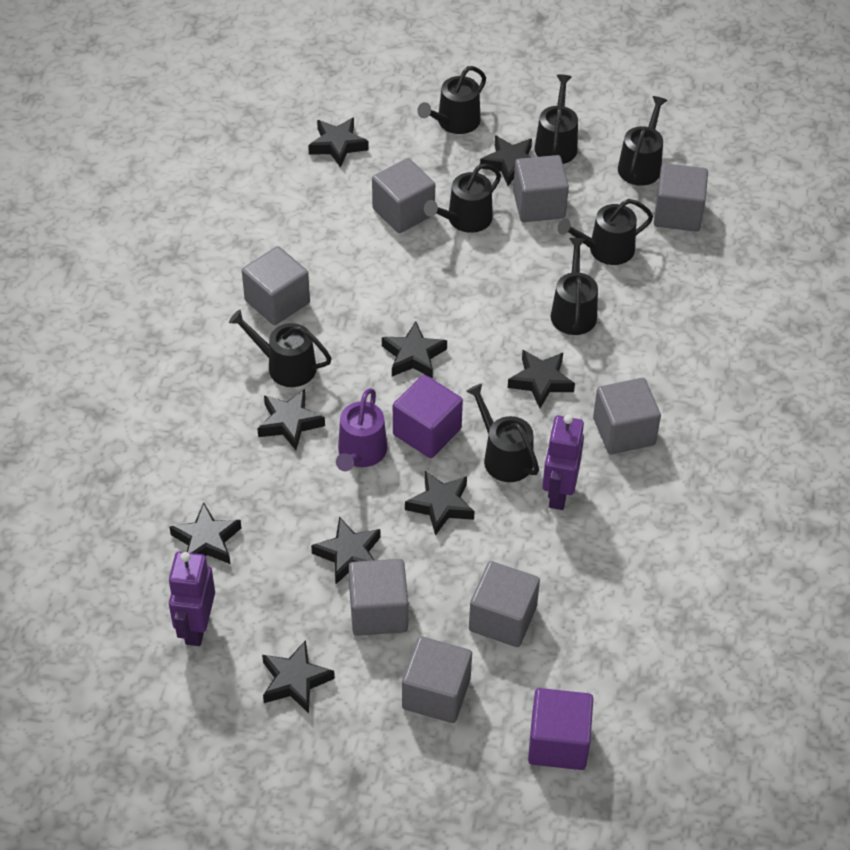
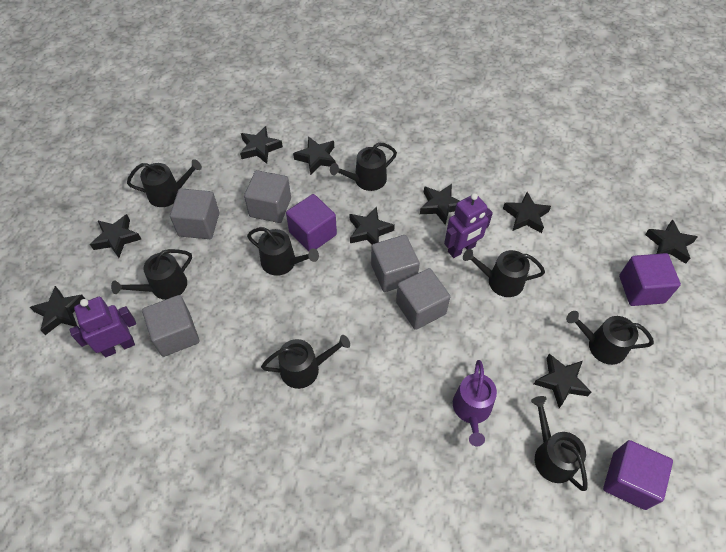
grey cube: 8 -> 5
purple cube: 2 -> 3

